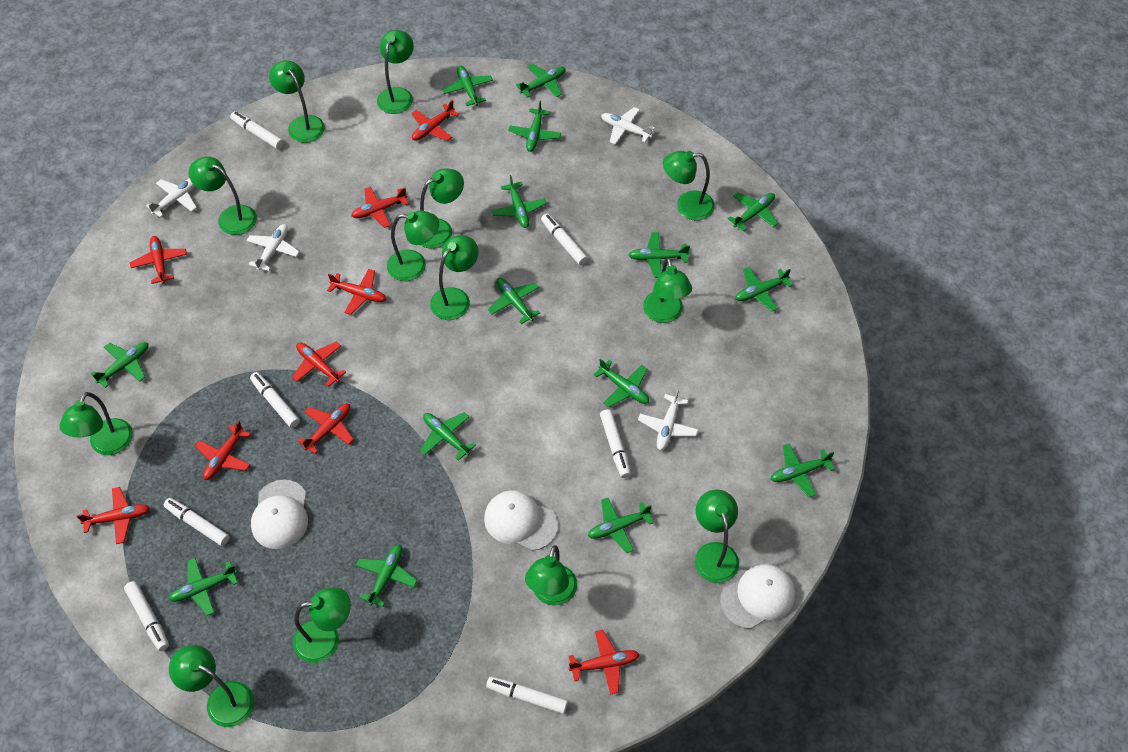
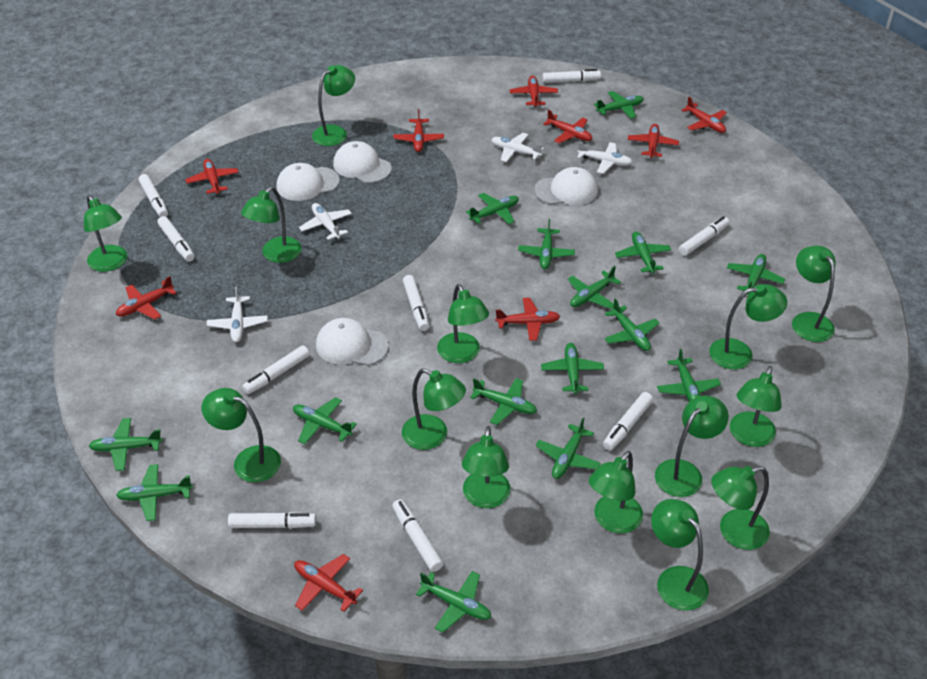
green lamp: 13 -> 14
white cap: 3 -> 4
white marker: 7 -> 9

